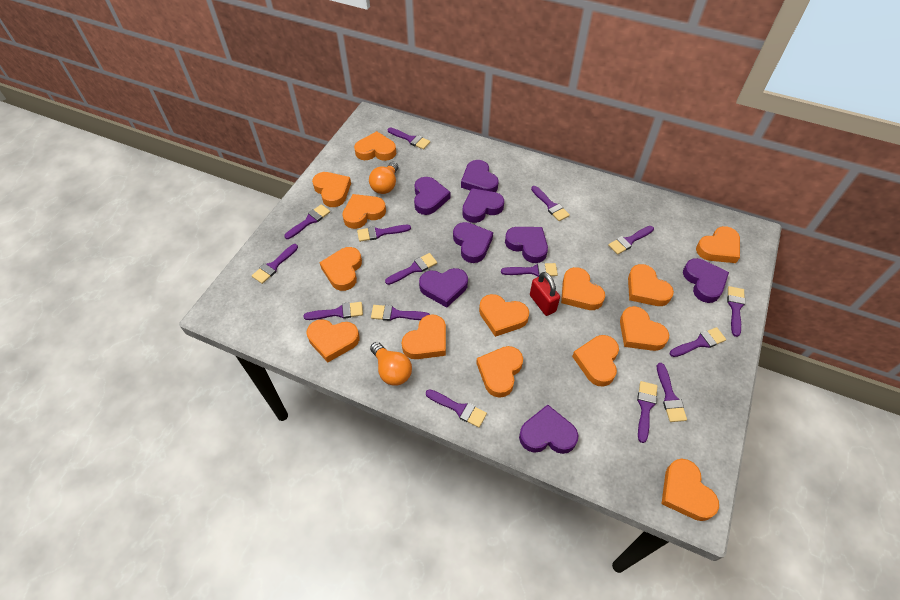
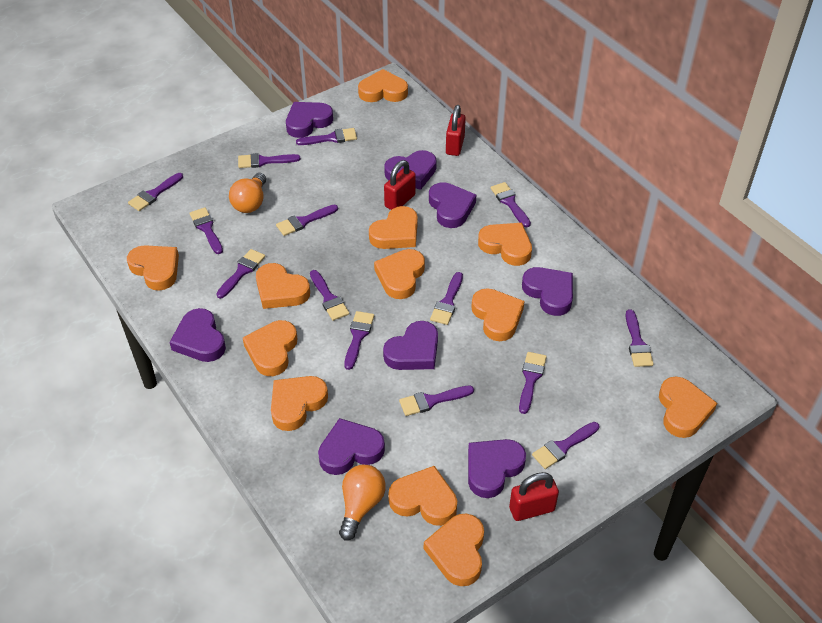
orange heart: 14 -> 12
purple brush: 15 -> 14
red padlock: 1 -> 3

